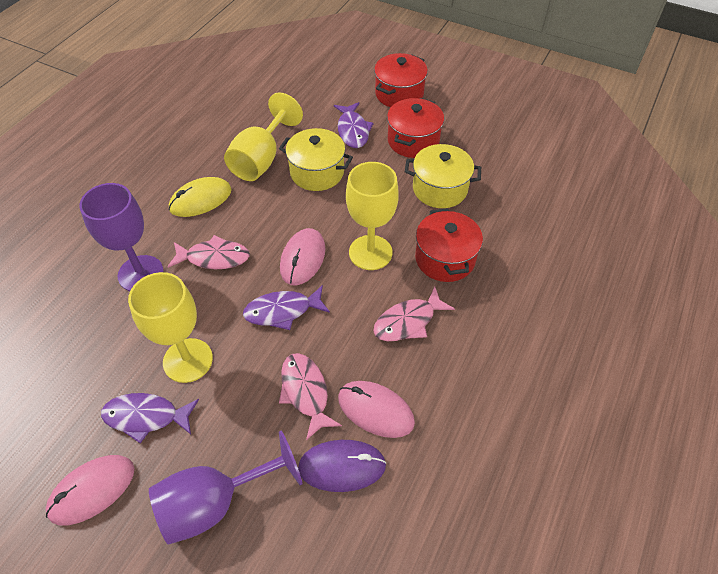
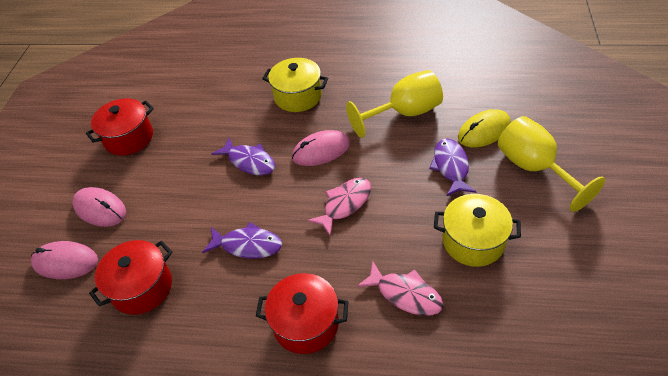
pink fish: 3 -> 2
purple goblet: 2 -> 0
purple mouse: 1 -> 0
yellow goblet: 3 -> 2

